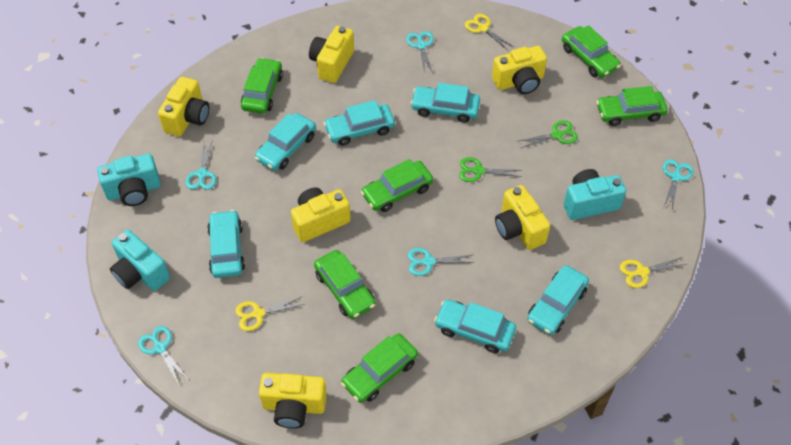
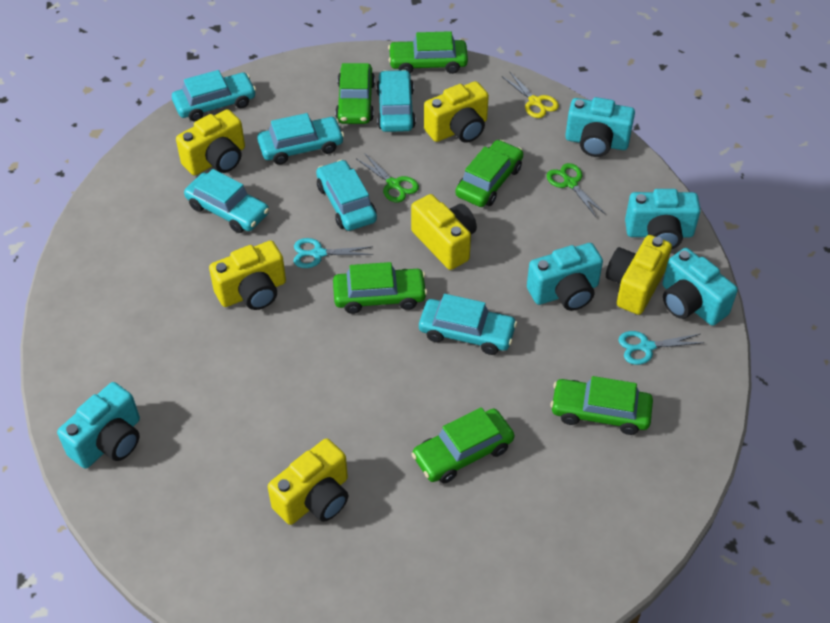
turquoise camera: 3 -> 5
turquoise scissors: 5 -> 2
yellow scissors: 3 -> 1

